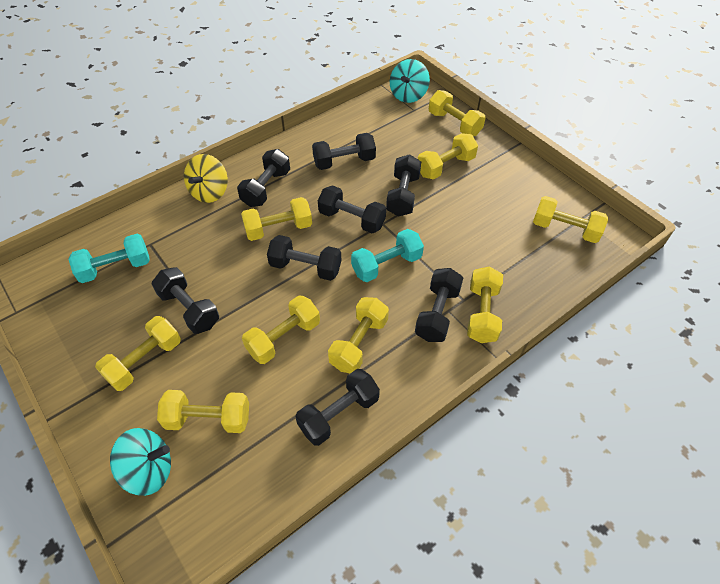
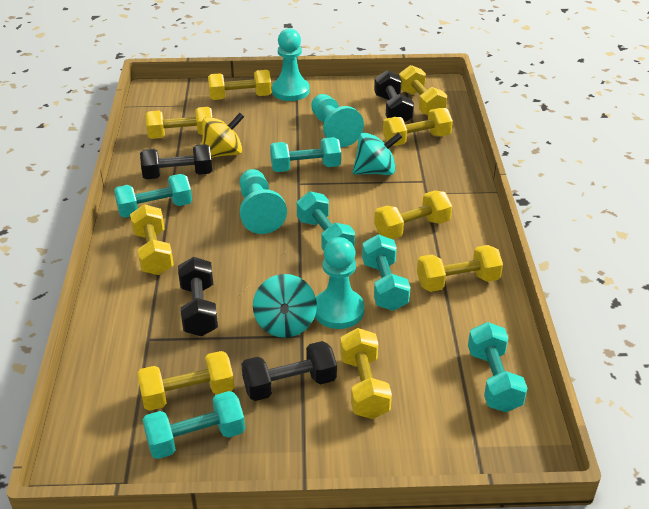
black dumbbell: 8 -> 4
turquoise dumbbell: 2 -> 6
turquoise pawn: 0 -> 4

